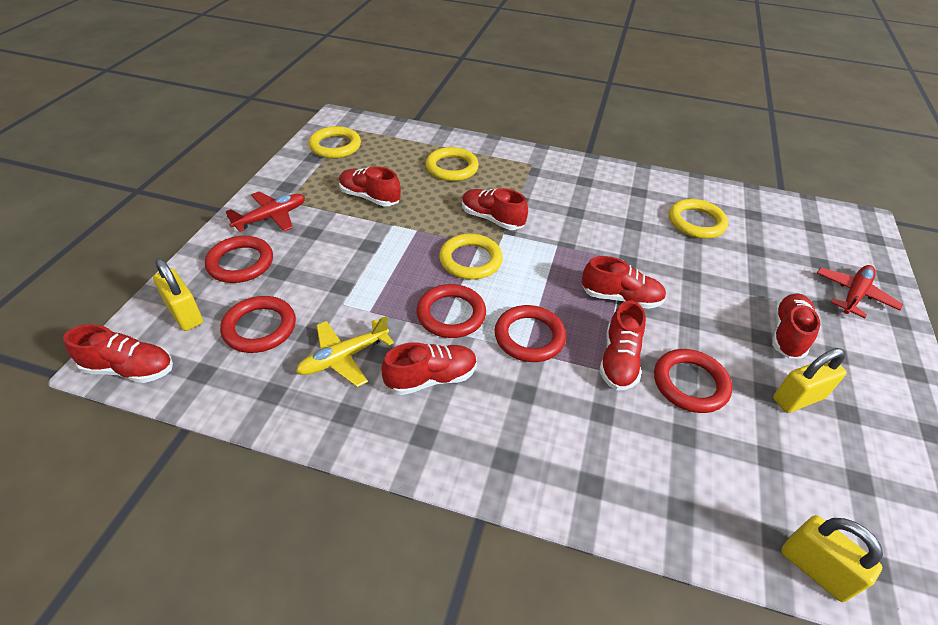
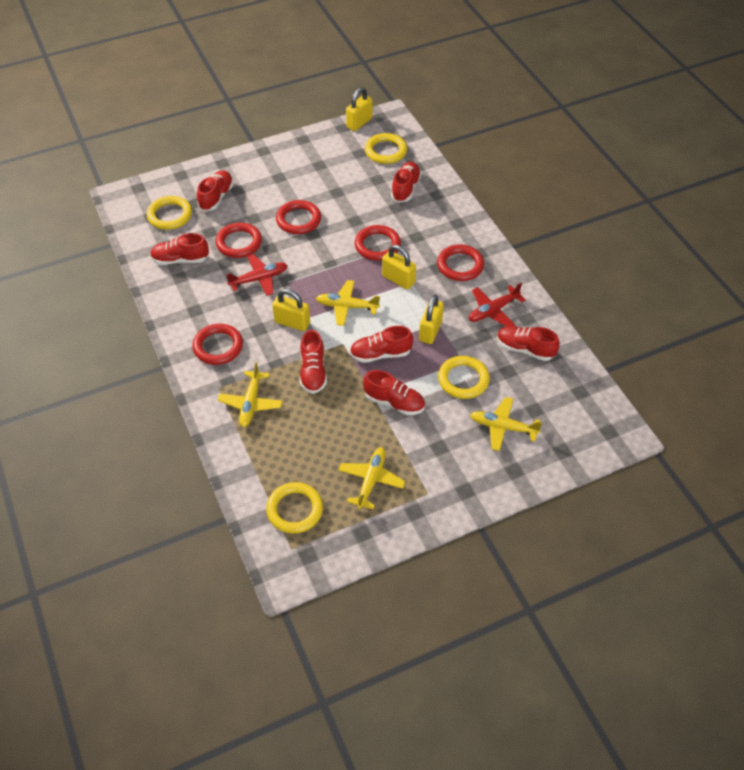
yellow padlock: 3 -> 4
yellow plane: 1 -> 4

